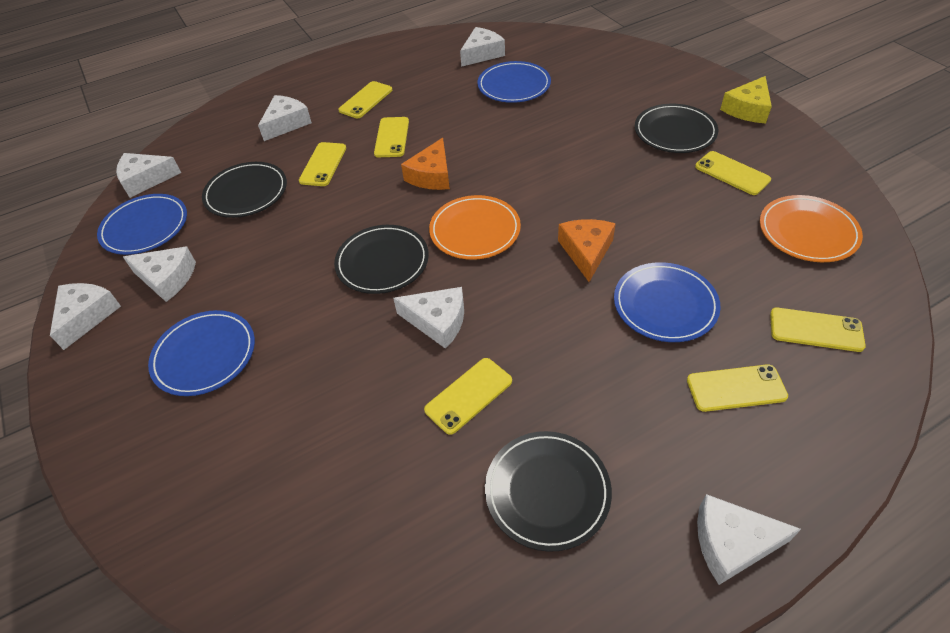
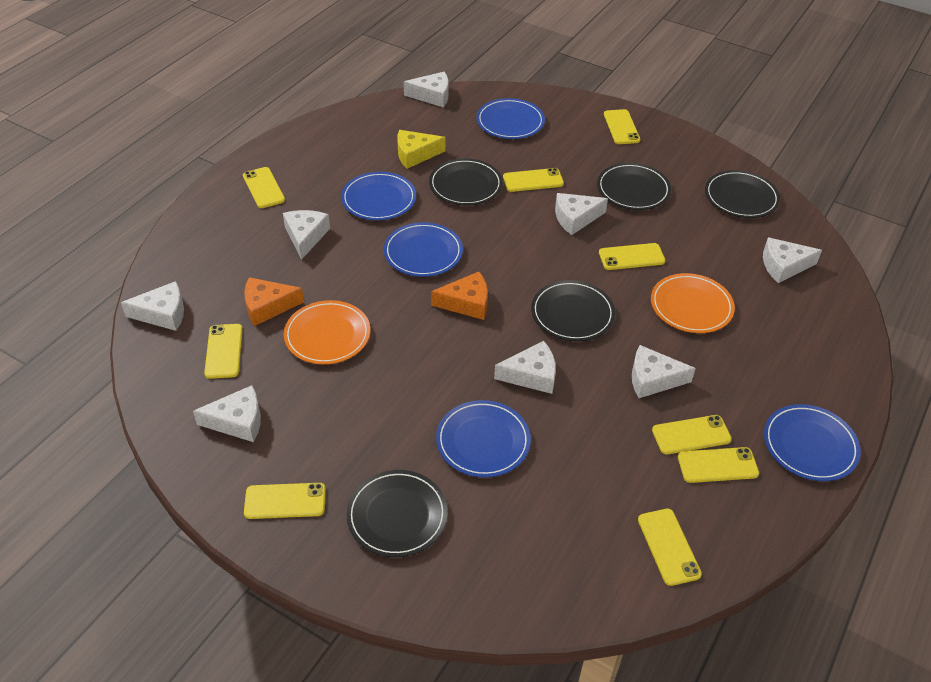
black plate: 4 -> 5
blue plate: 4 -> 5
white cheese: 7 -> 8
yellow phone: 7 -> 9

